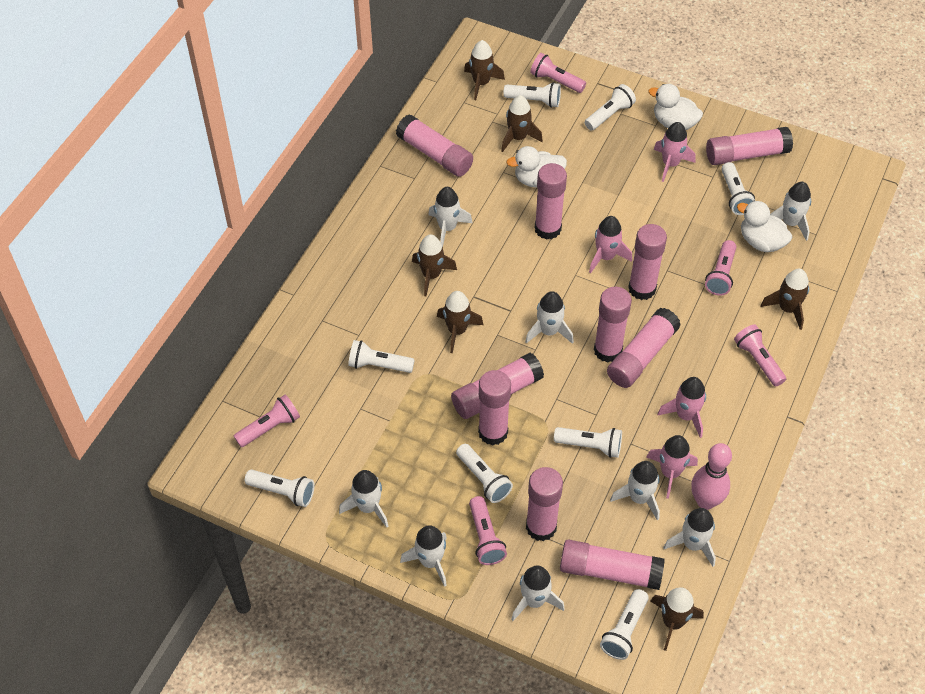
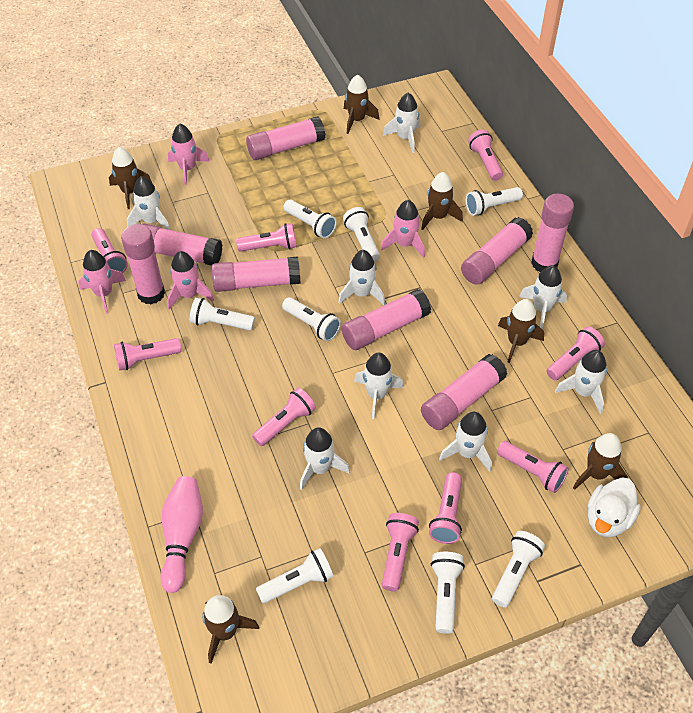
pink flashlight: 5 -> 9
pink glue stick: 10 -> 8
white duck: 3 -> 1

